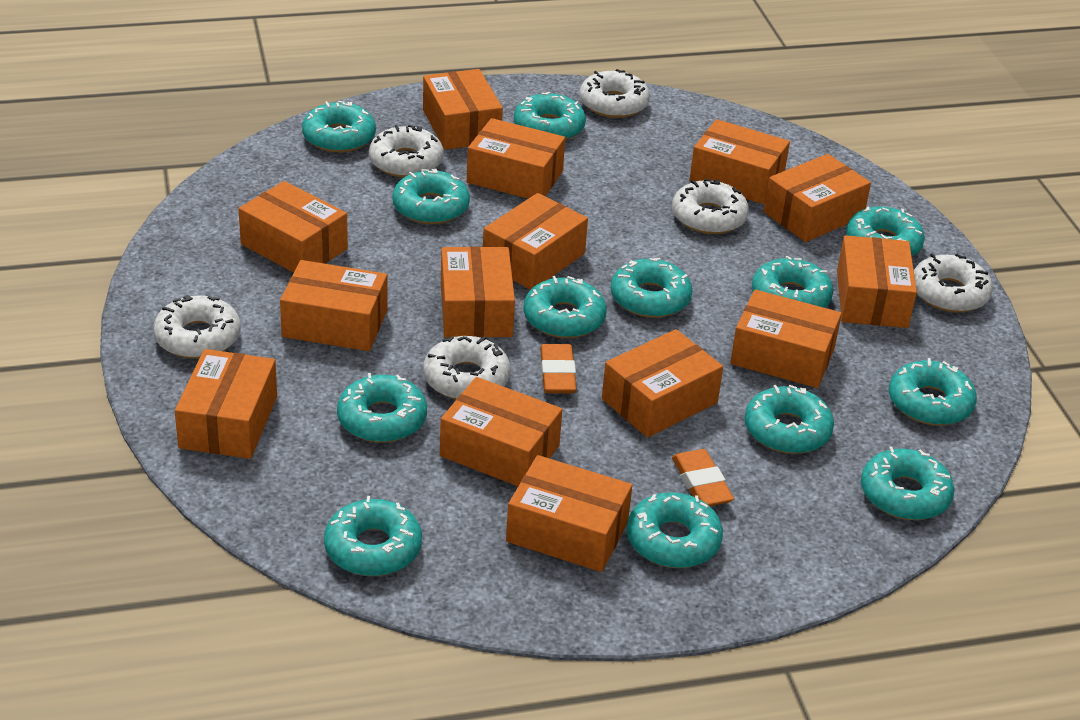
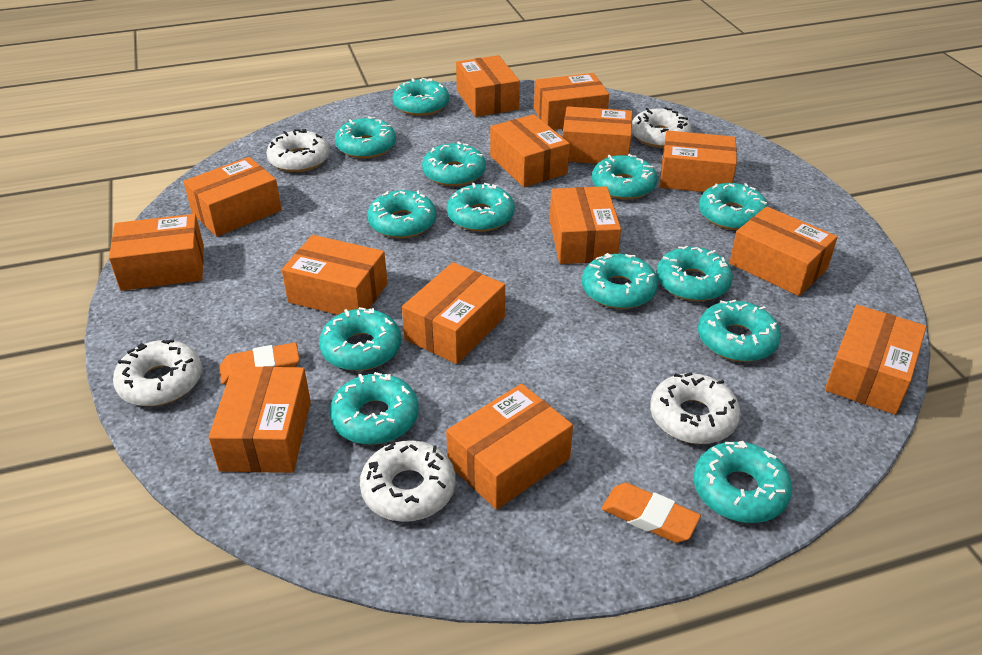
white donut: 6 -> 5

